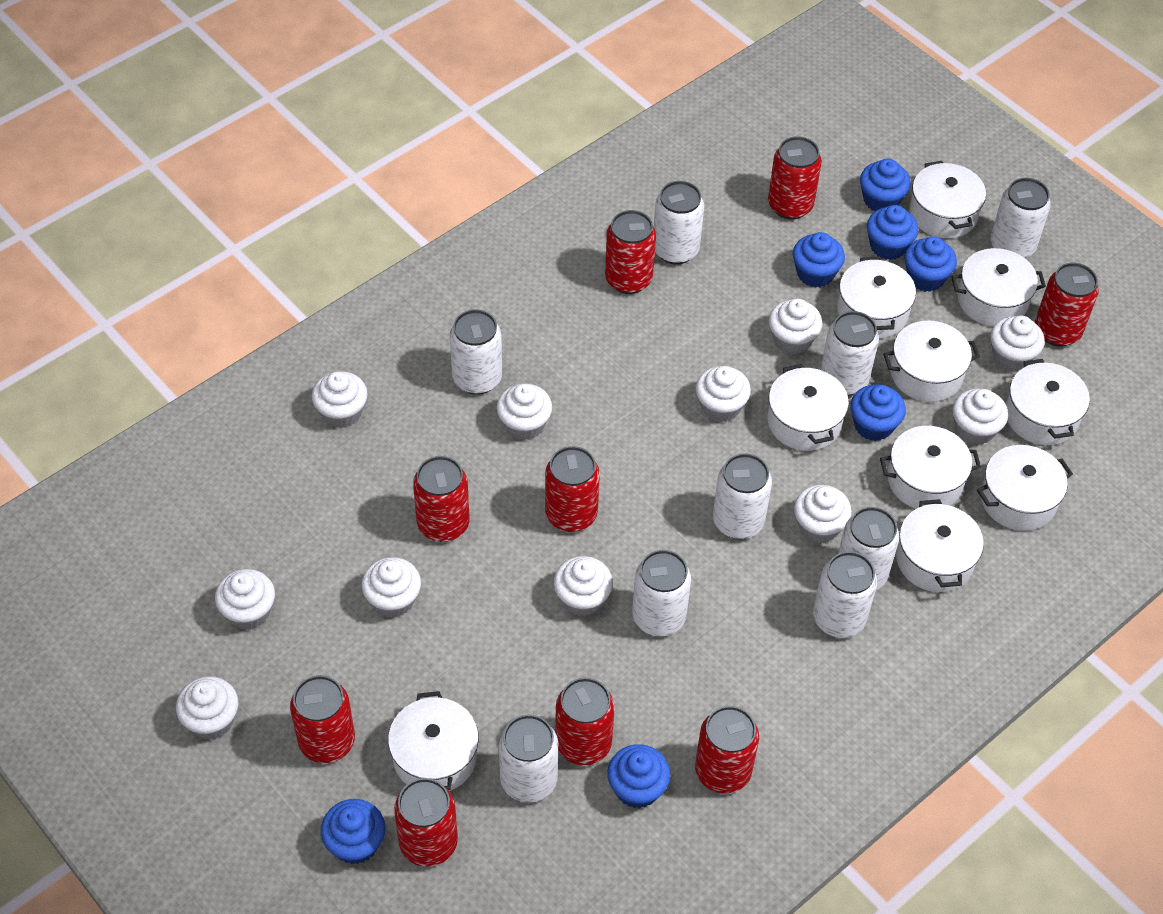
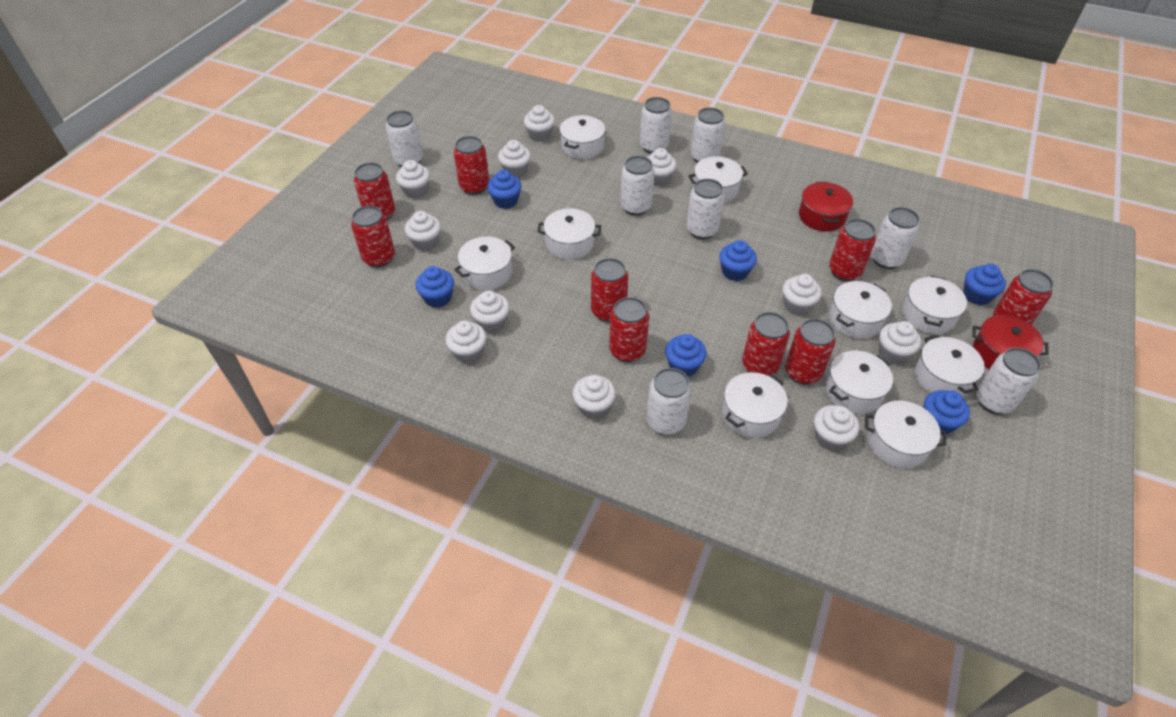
blue cupcake: 7 -> 6
red pot: 0 -> 2
white can: 9 -> 8

